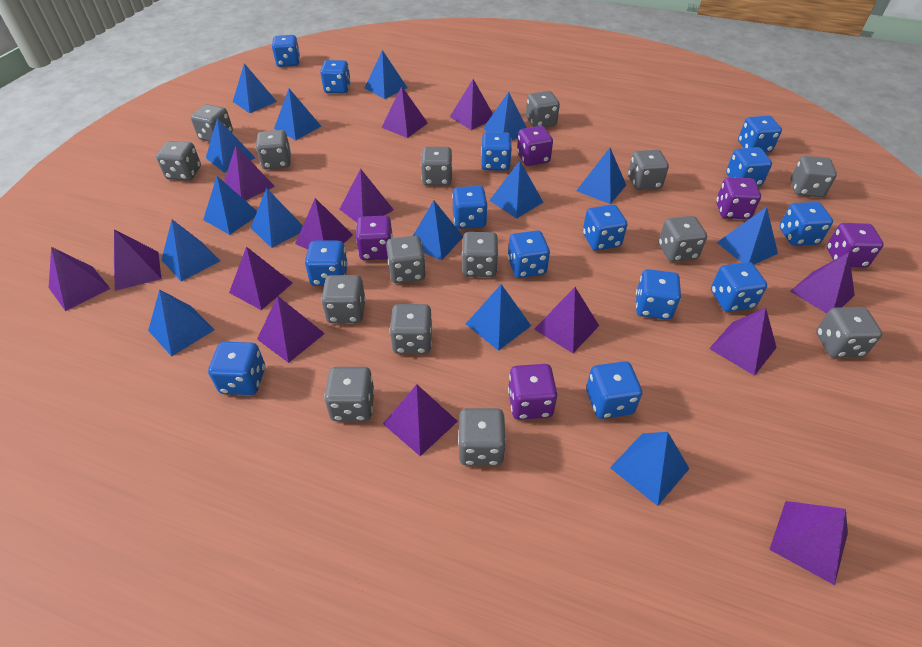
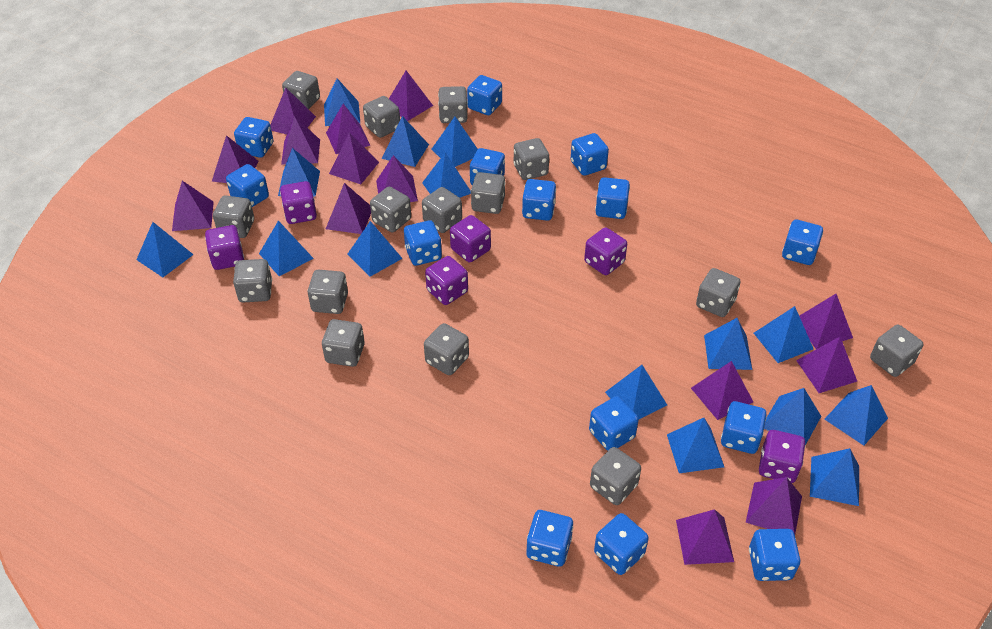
purple dice: 5 -> 6

